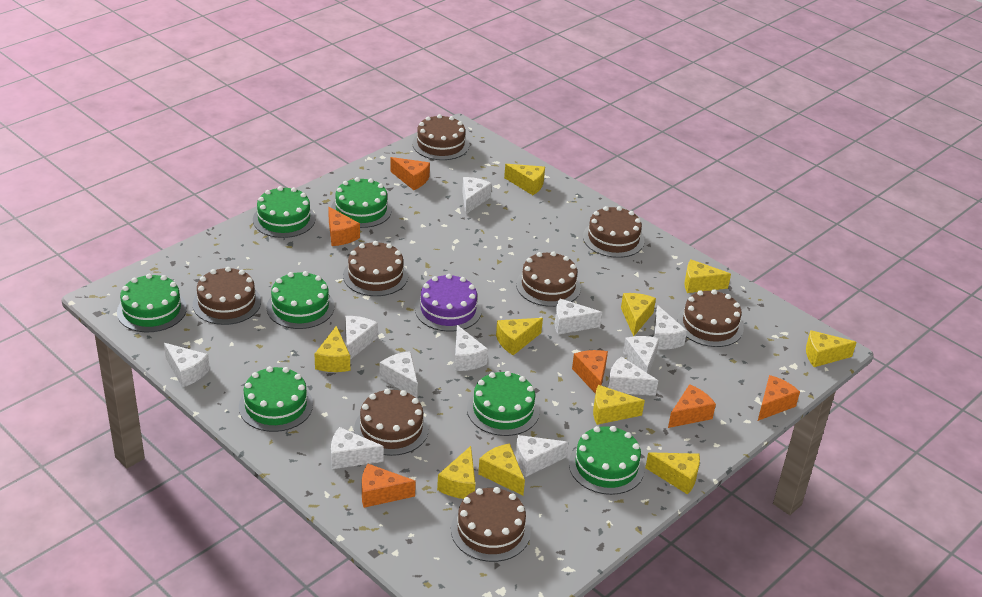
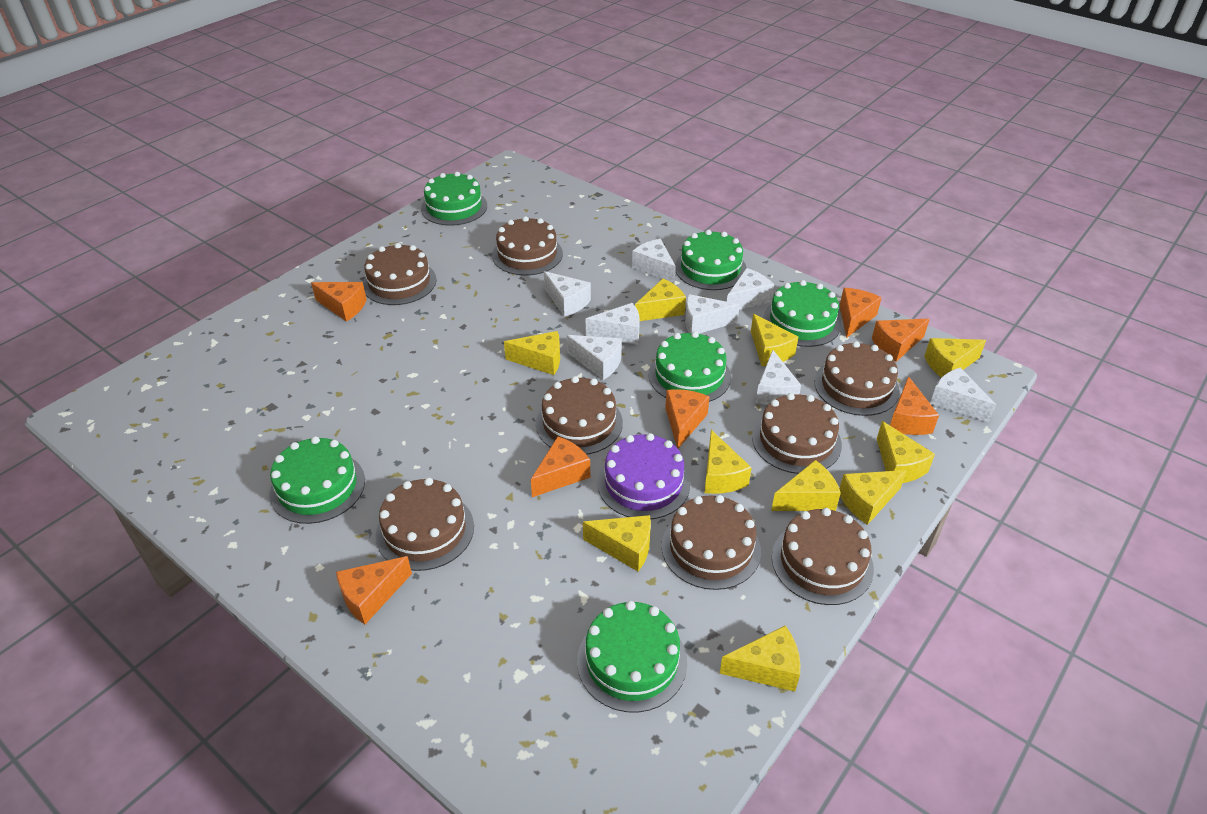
green cake: 7 -> 6
orange cheese: 6 -> 7
white cheese: 11 -> 8

